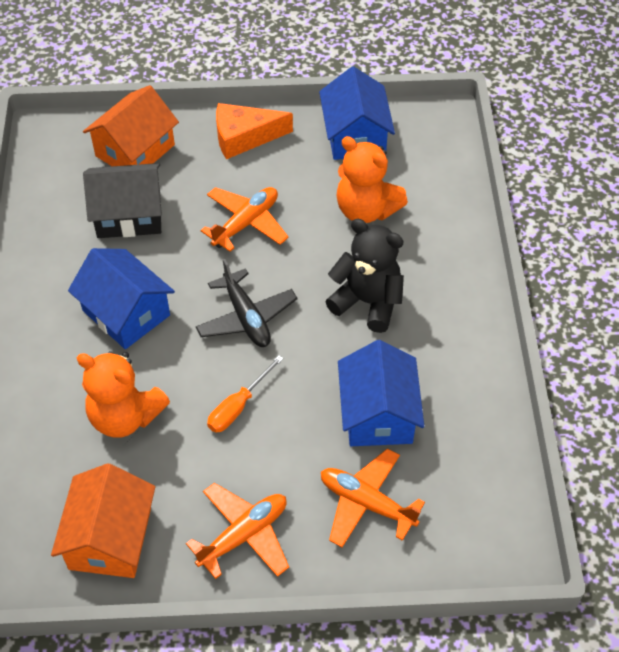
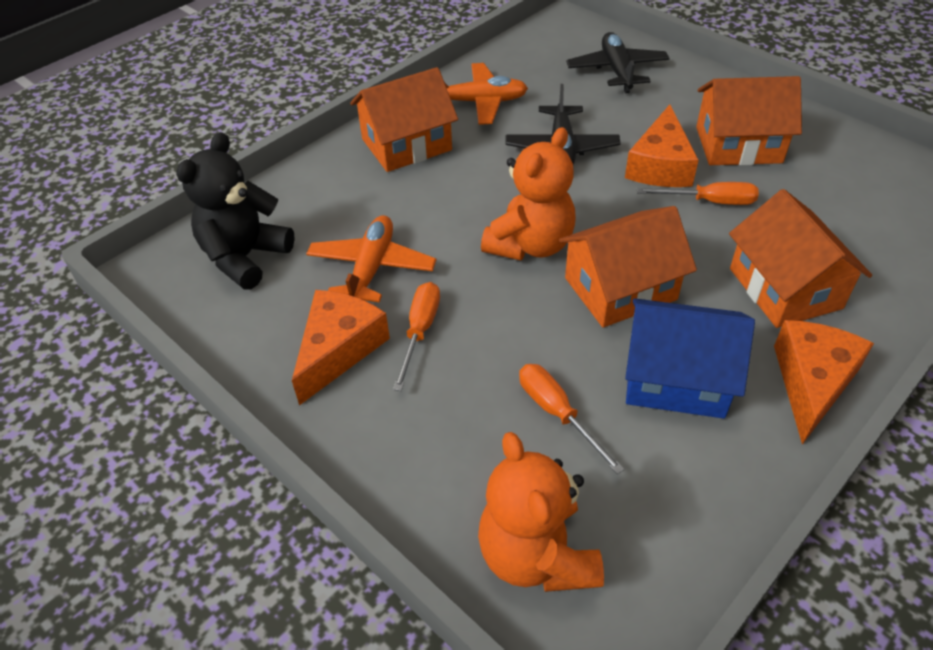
black house: 1 -> 0
black plane: 1 -> 2
blue house: 3 -> 1
orange cheese: 1 -> 3
orange house: 2 -> 4
orange plane: 3 -> 2
orange screwdriver: 1 -> 3

